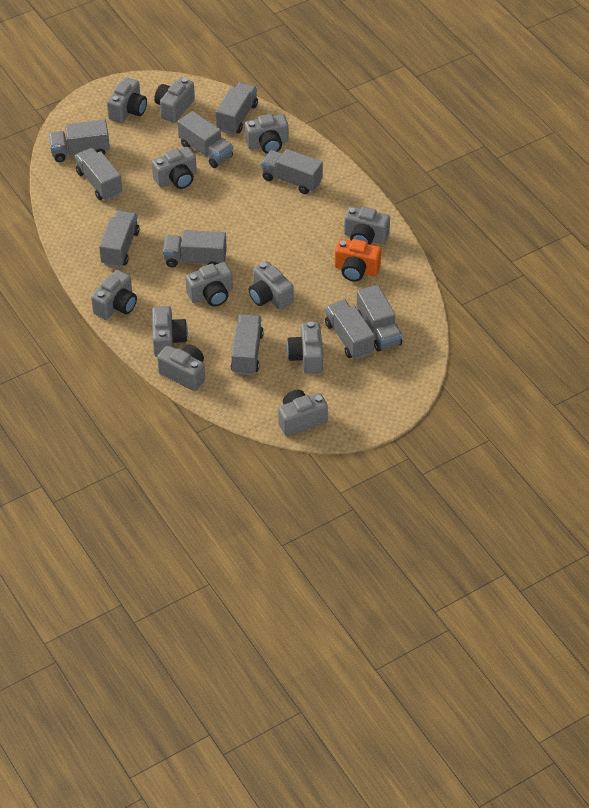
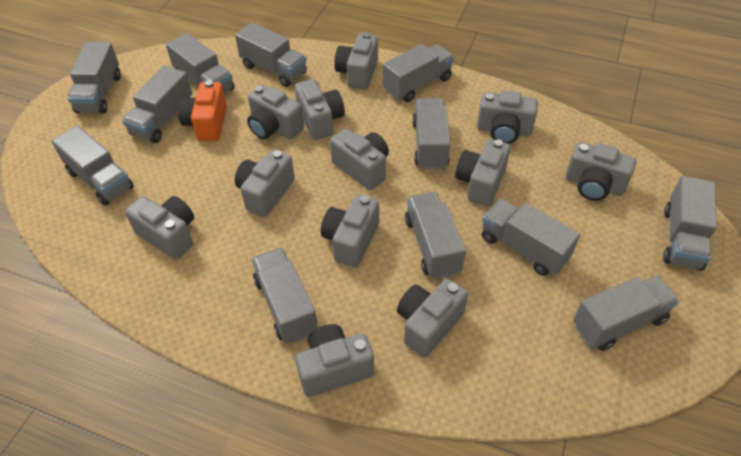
grey truck: 10 -> 12

